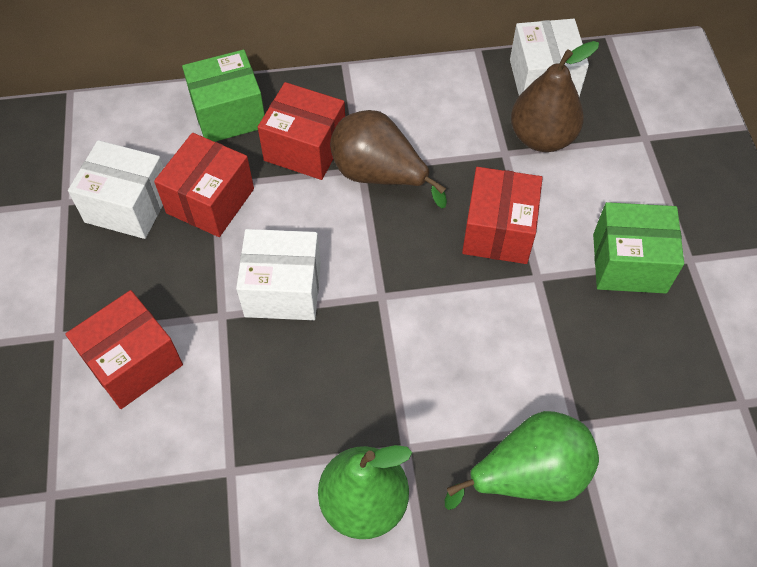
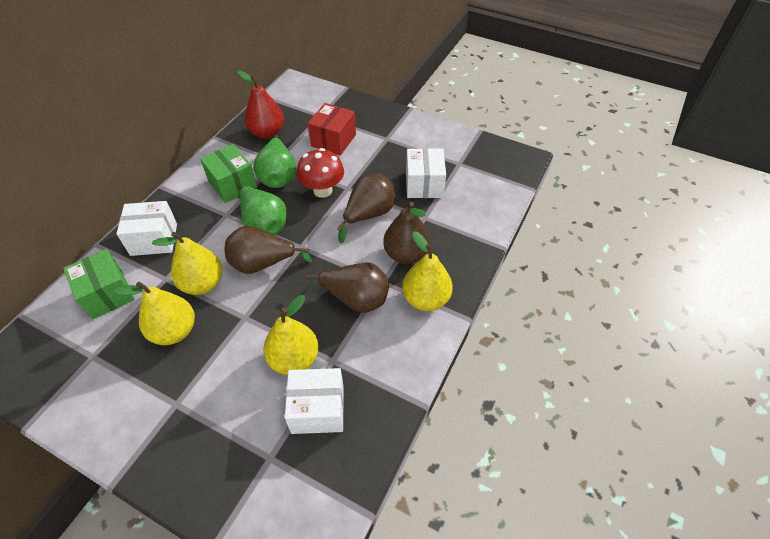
brown pear: 2 -> 4
red box: 4 -> 1
red mushroom: 0 -> 1
red pear: 0 -> 1
yellow pear: 0 -> 4

